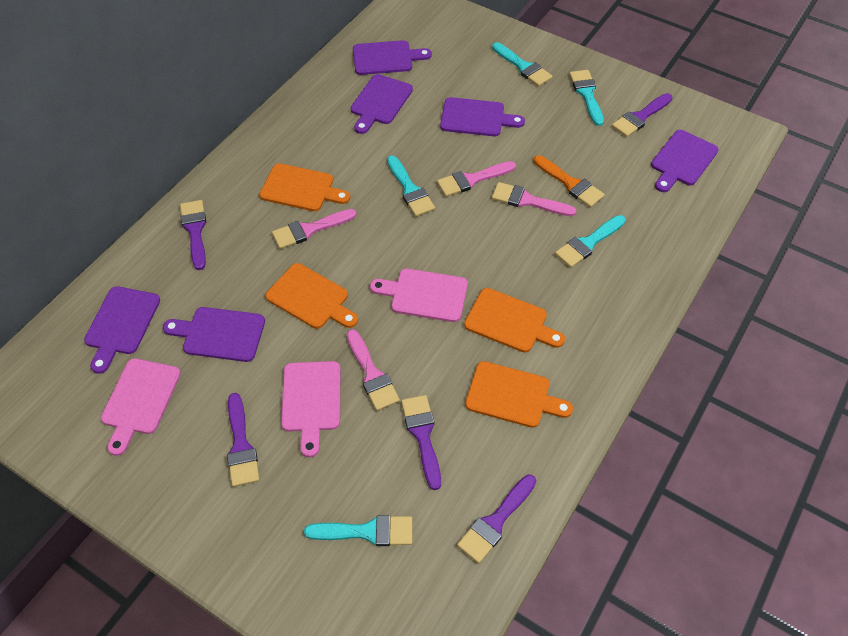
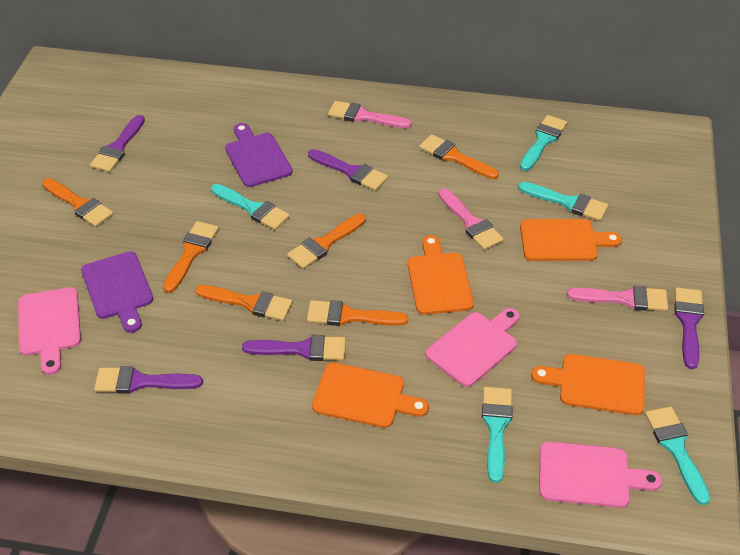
orange brush: 1 -> 6
pink brush: 4 -> 3
purple cutting board: 6 -> 2

